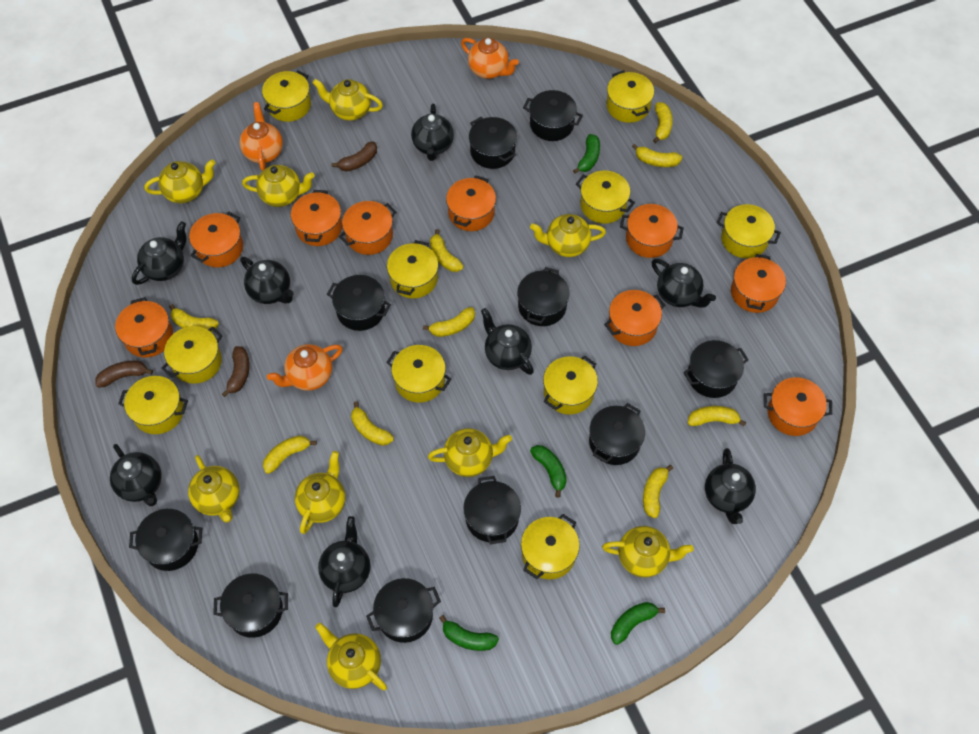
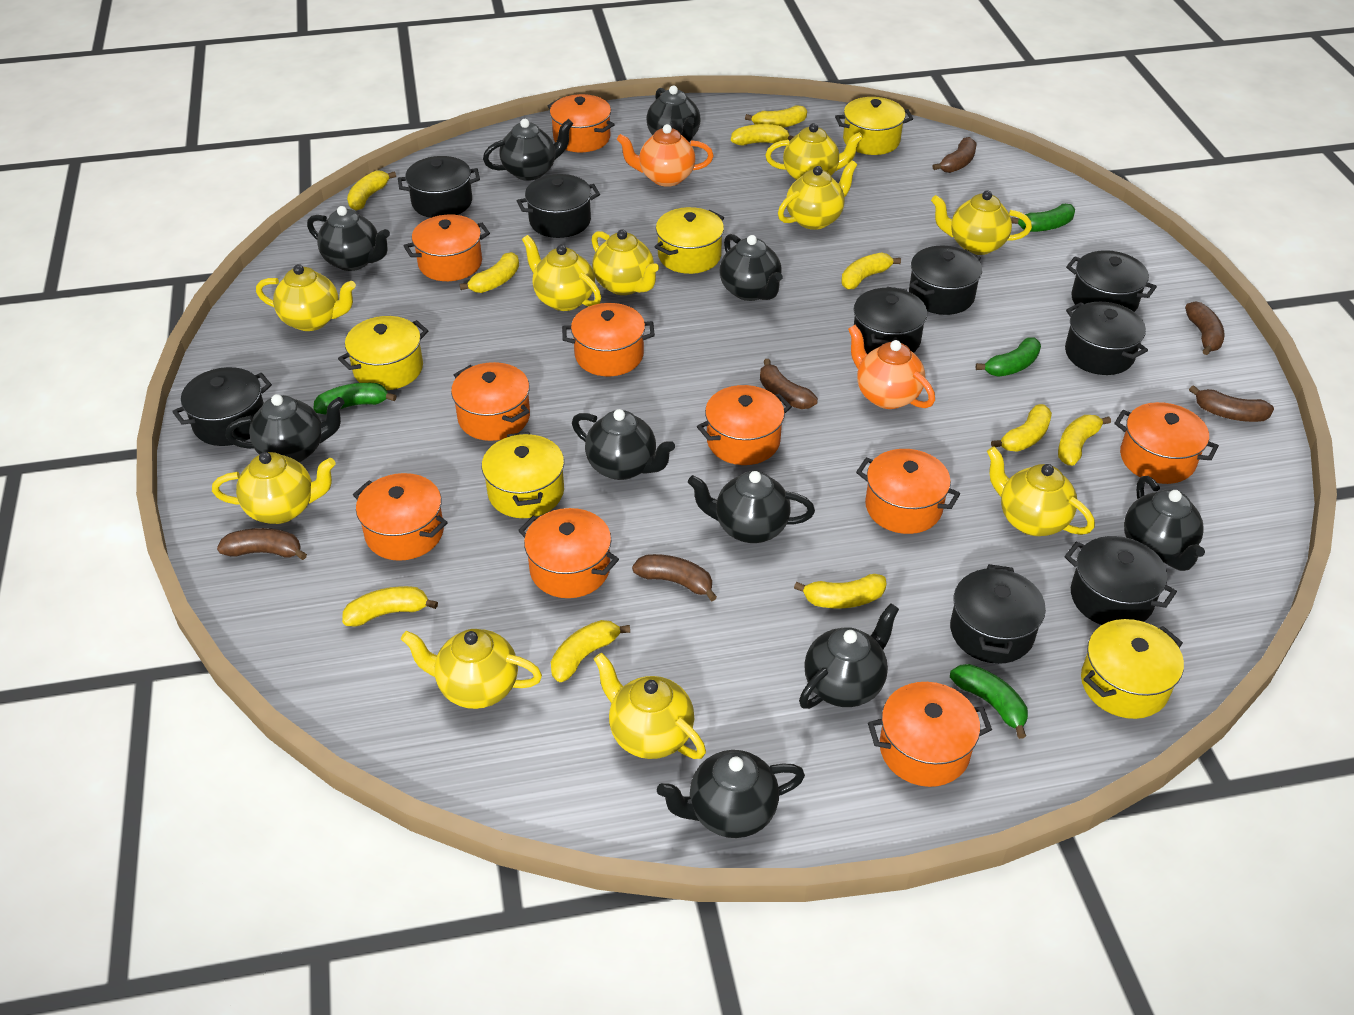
black pot: 10 -> 9
black teapot: 8 -> 10
brown banana: 3 -> 6
orange pot: 9 -> 10
orange teapot: 3 -> 2
yellow banana: 9 -> 10
yellow pot: 10 -> 5
yellow teapot: 9 -> 10

